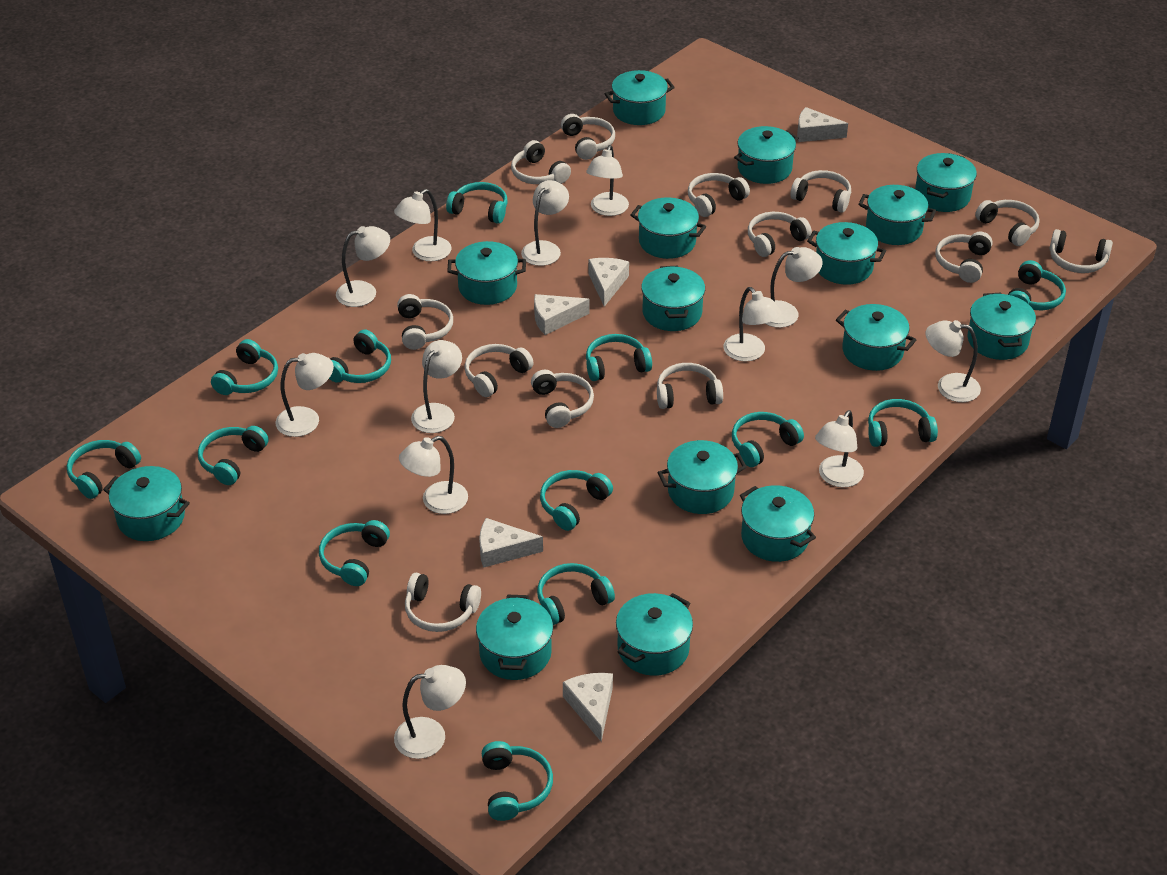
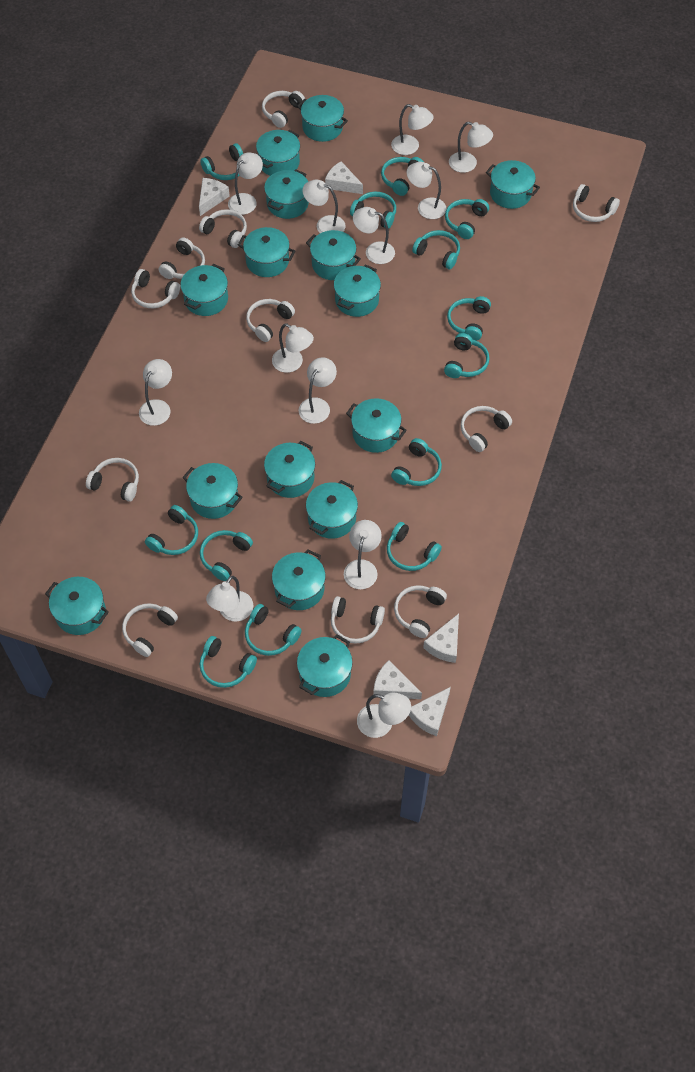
white headphones: 13 -> 11

